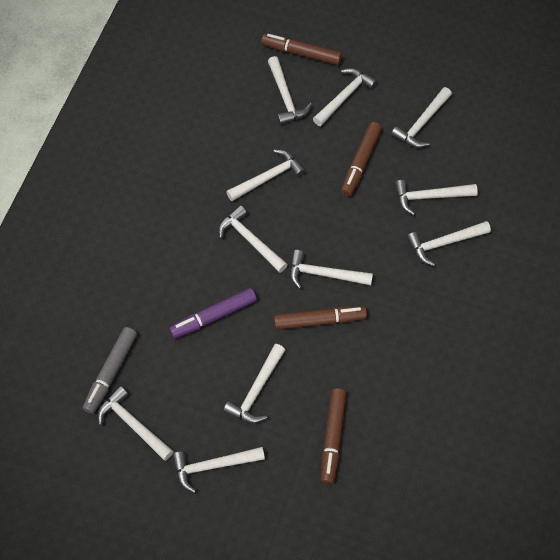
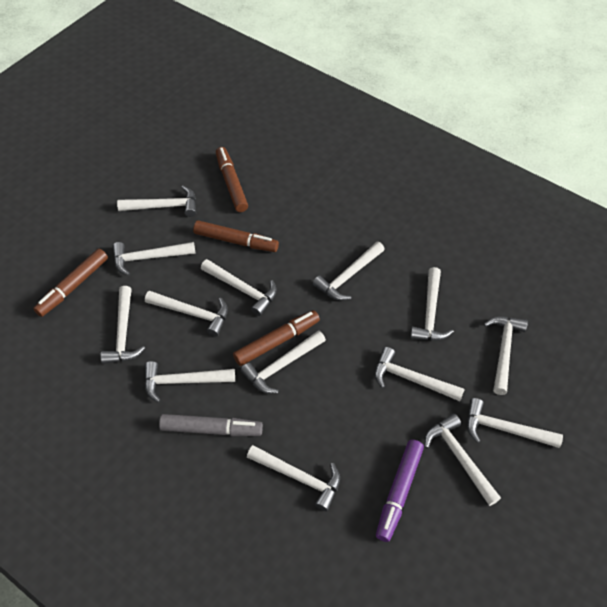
white hammer: 11 -> 14

